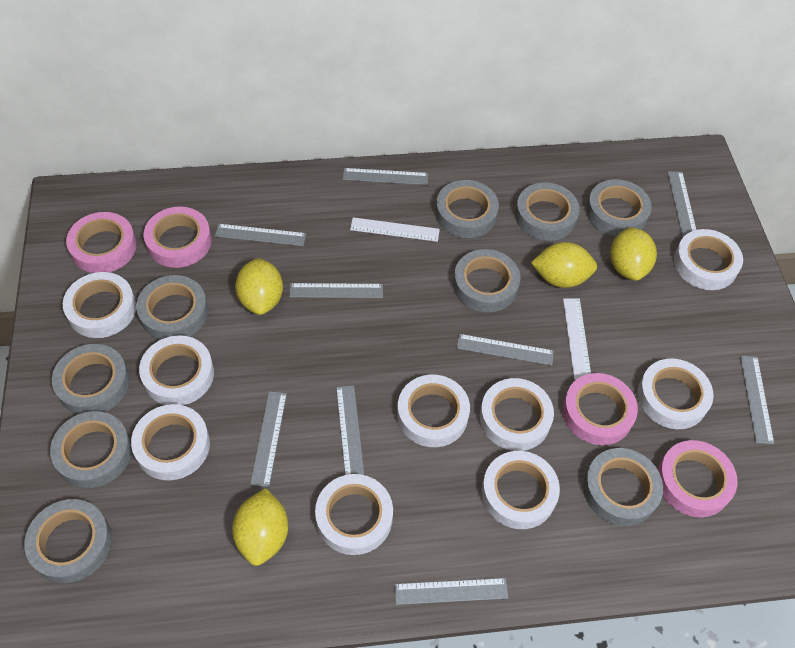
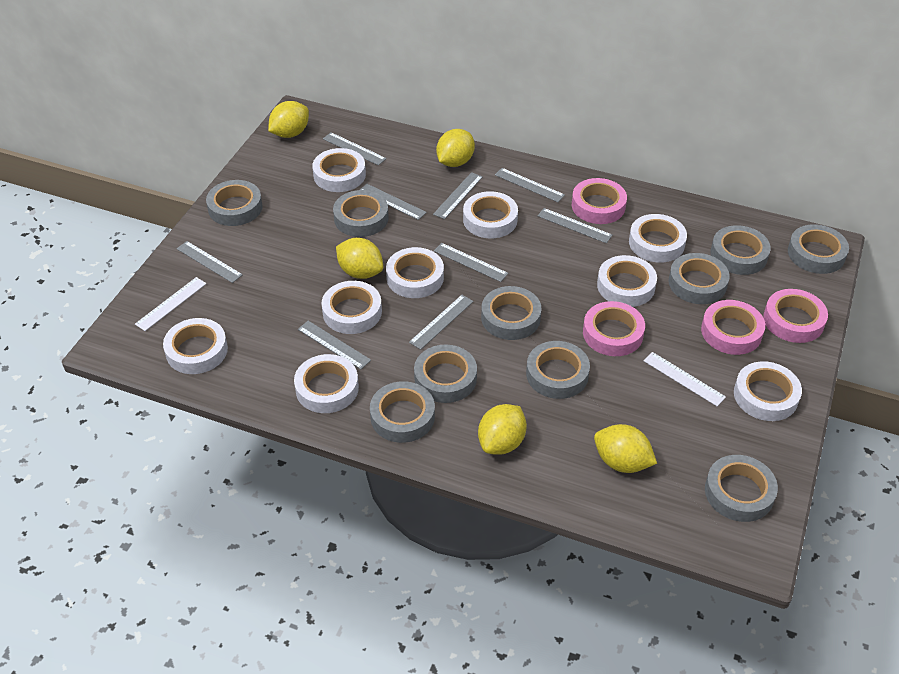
grey tape: 9 -> 10
yellow lemon: 4 -> 5

